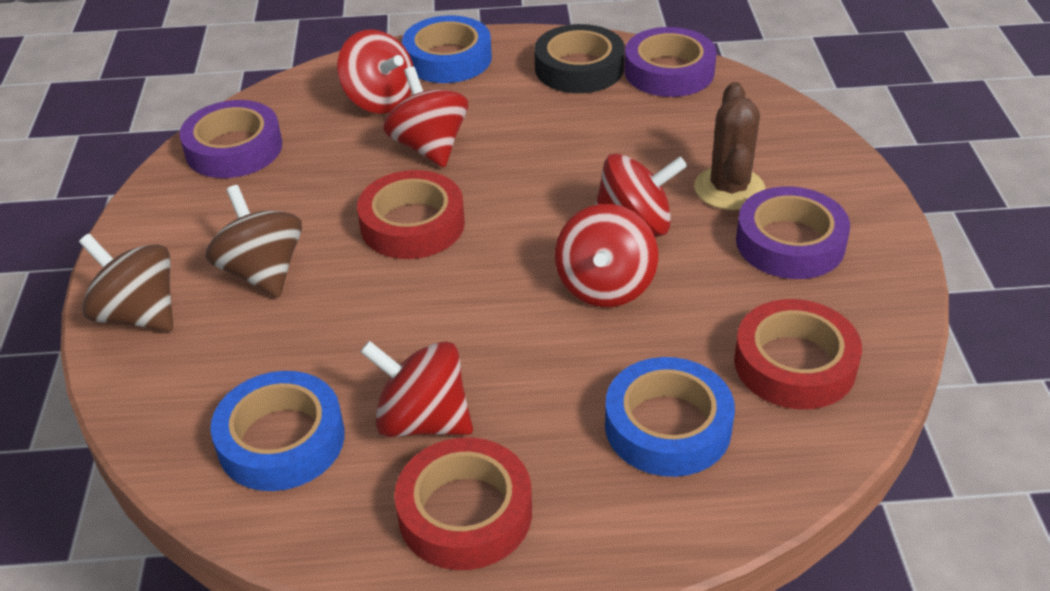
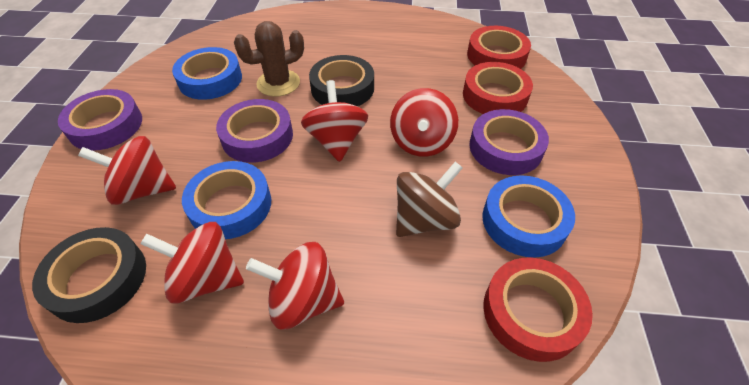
black tape: 1 -> 2
brown spinning top: 2 -> 1

